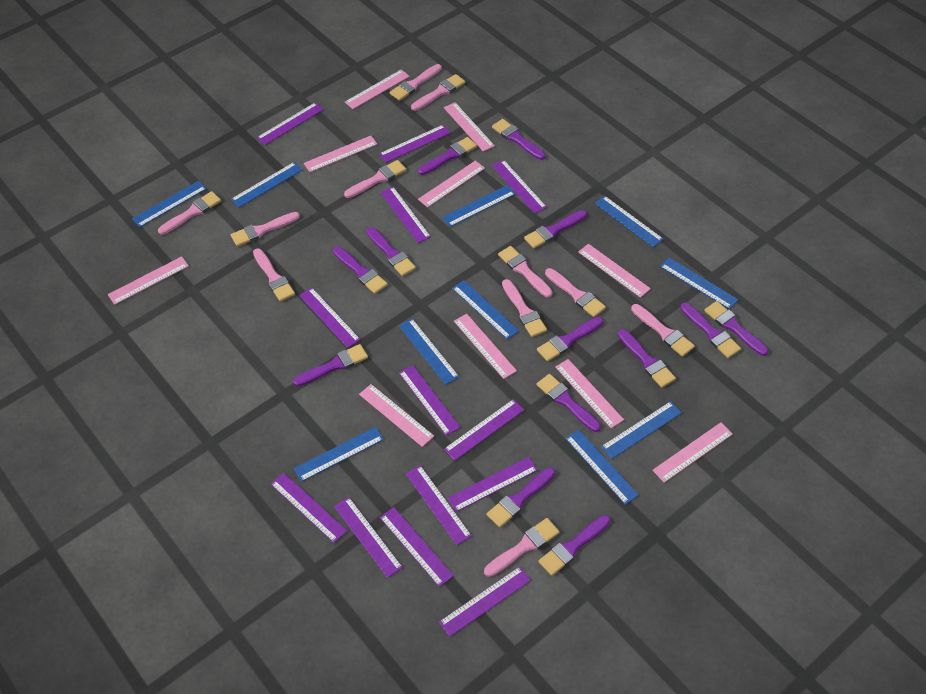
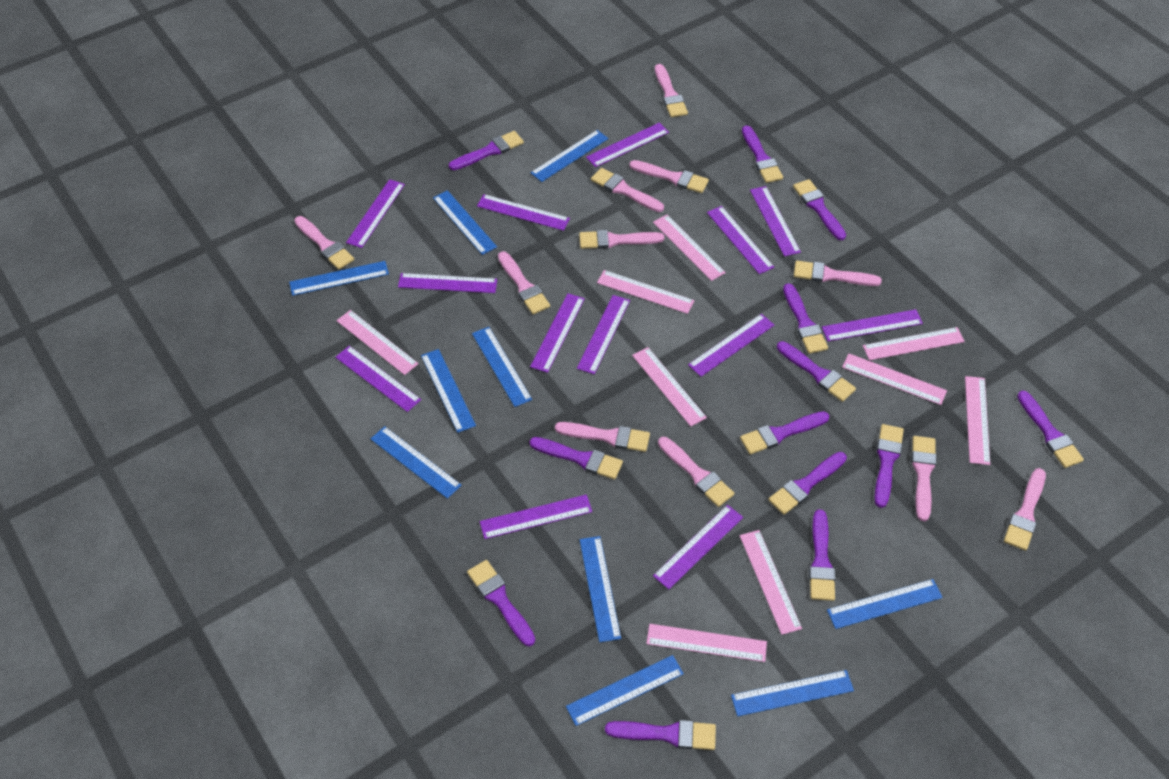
pink ruler: 10 -> 9

